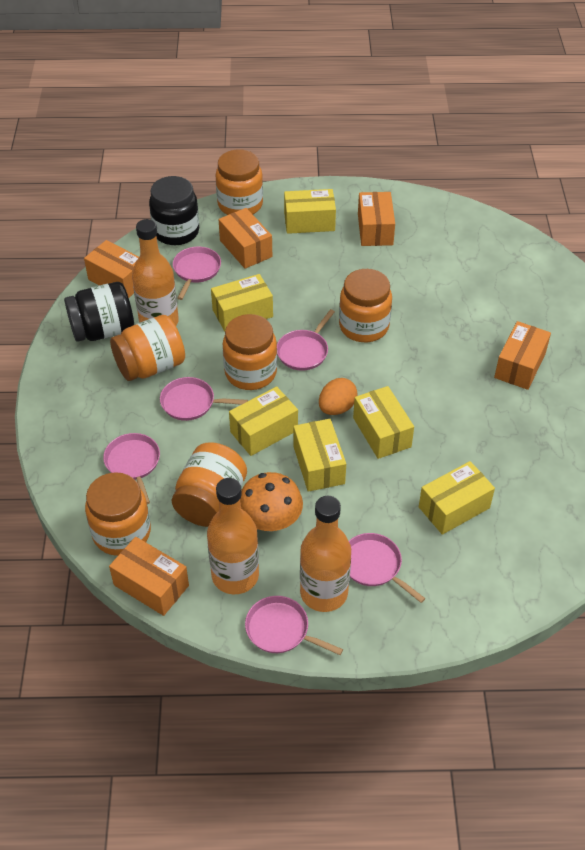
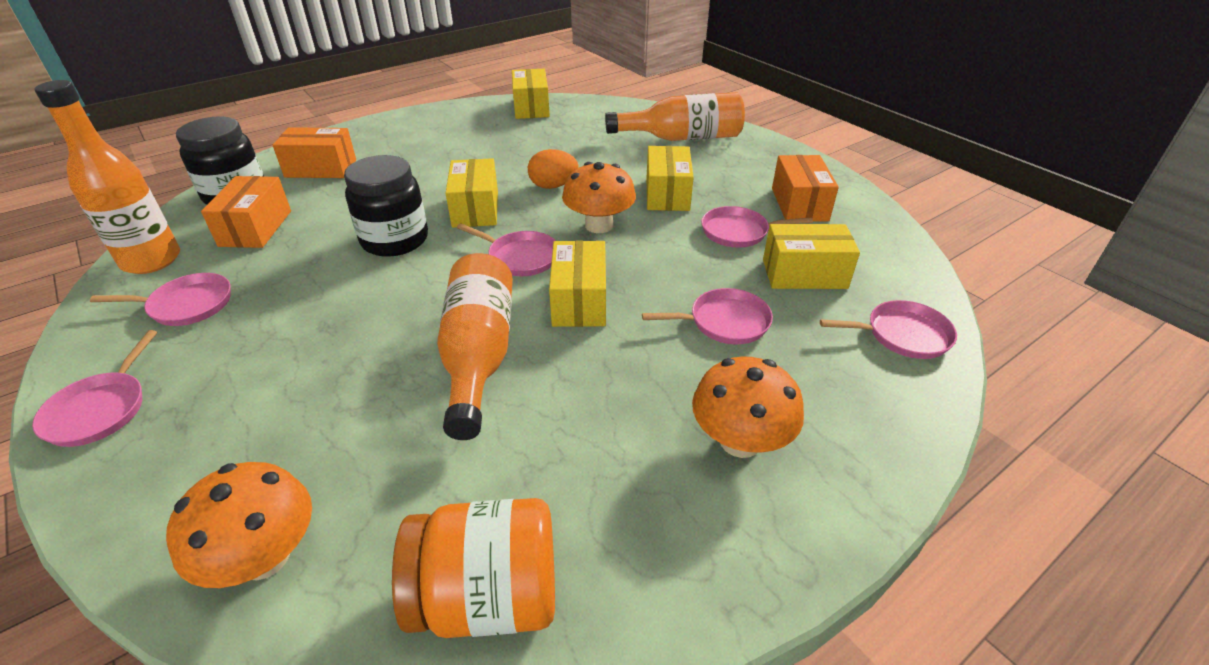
orange box: 5 -> 3
orange jar: 6 -> 1
orange mushroom: 1 -> 3
yellow box: 6 -> 5

